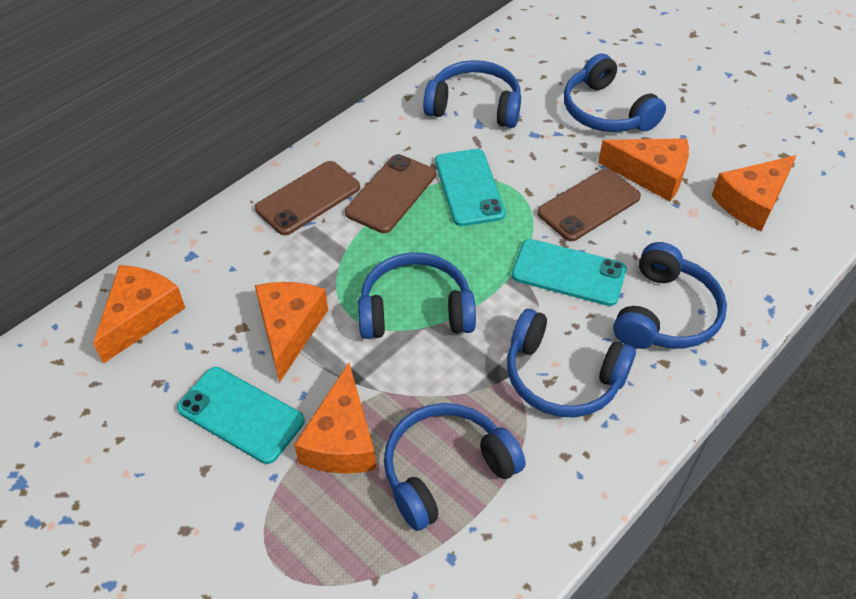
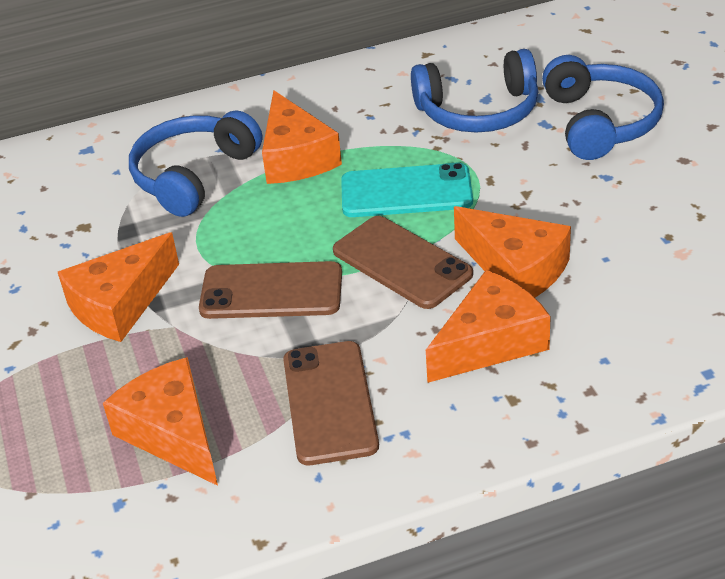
blue headphones: 6 -> 3
turquoise phone: 3 -> 1

